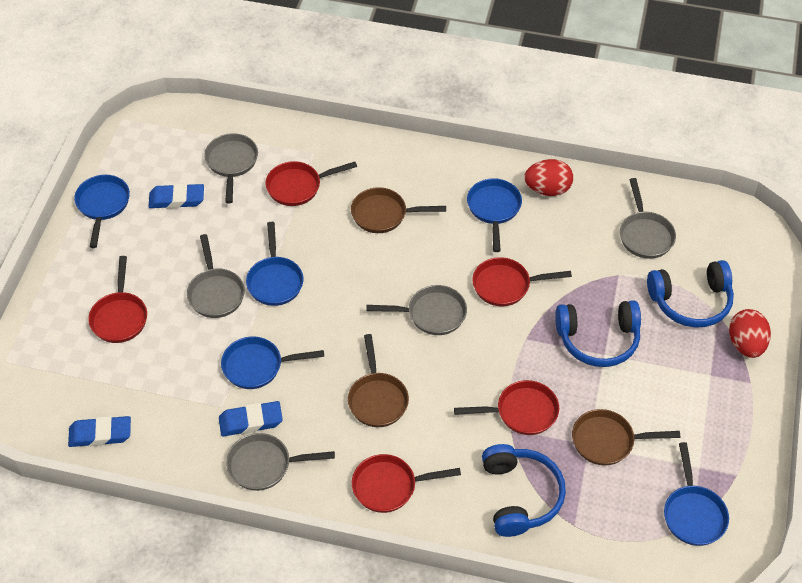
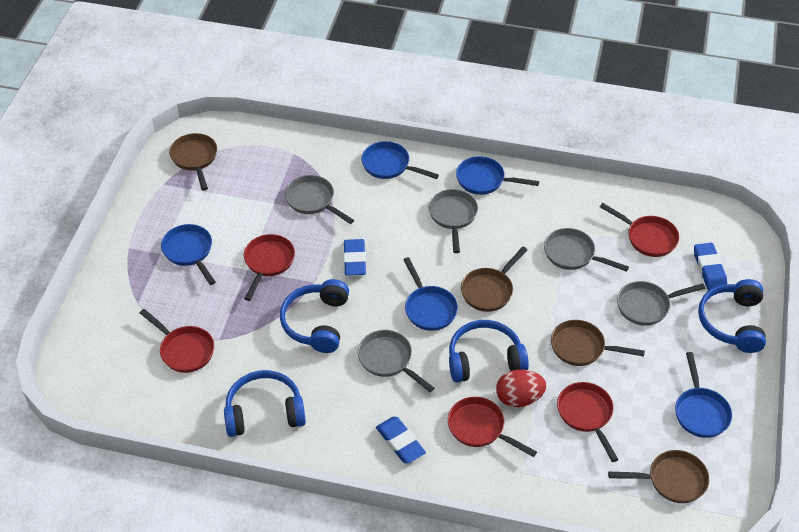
blue headphones: 3 -> 4
brown pan: 3 -> 4
red egg: 2 -> 1

